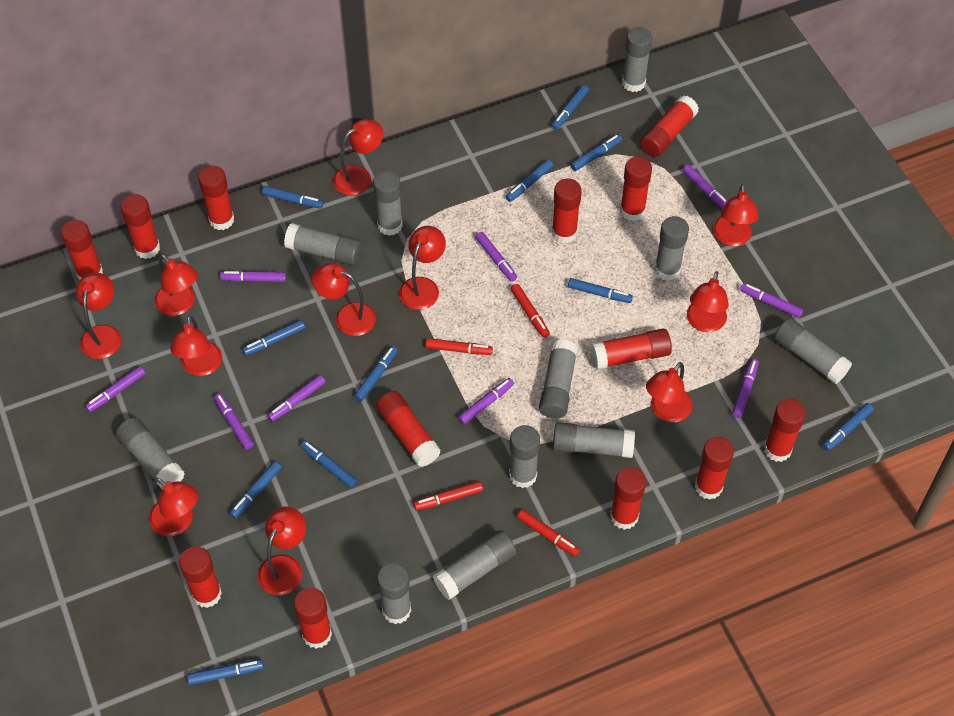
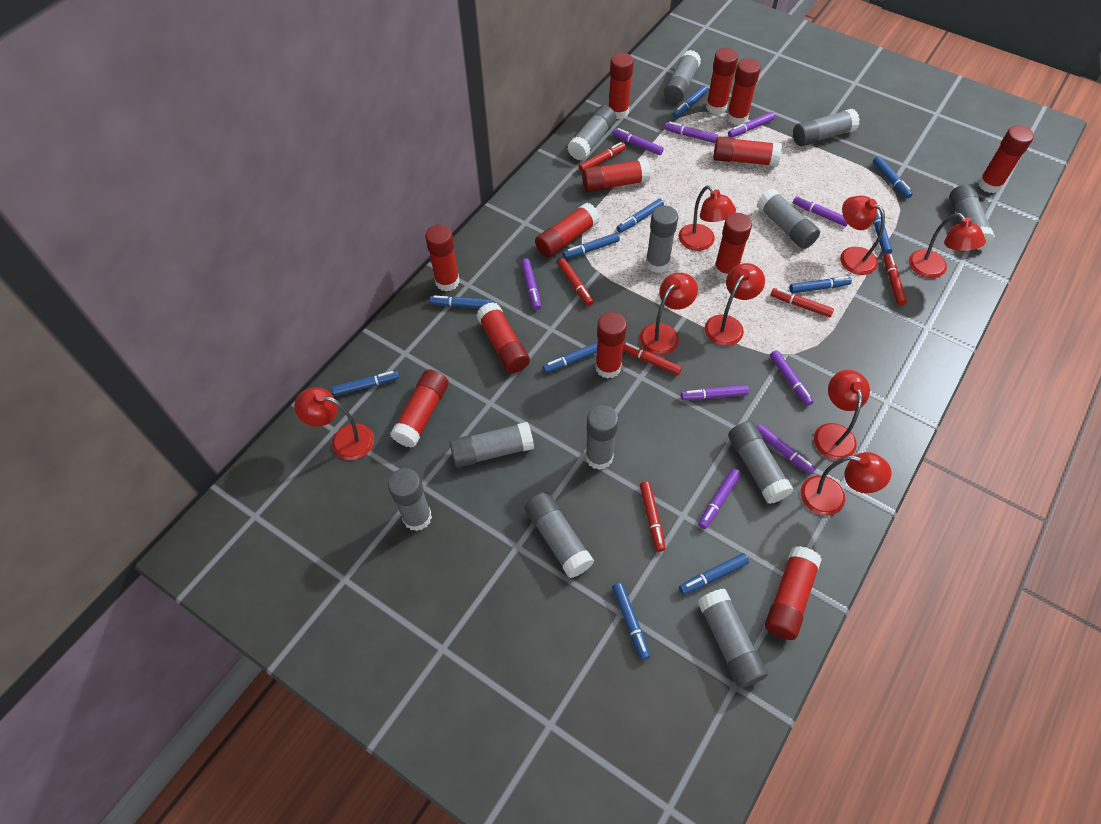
grey glue stick: 11 -> 12
red lamp: 11 -> 8
red marker: 4 -> 6

